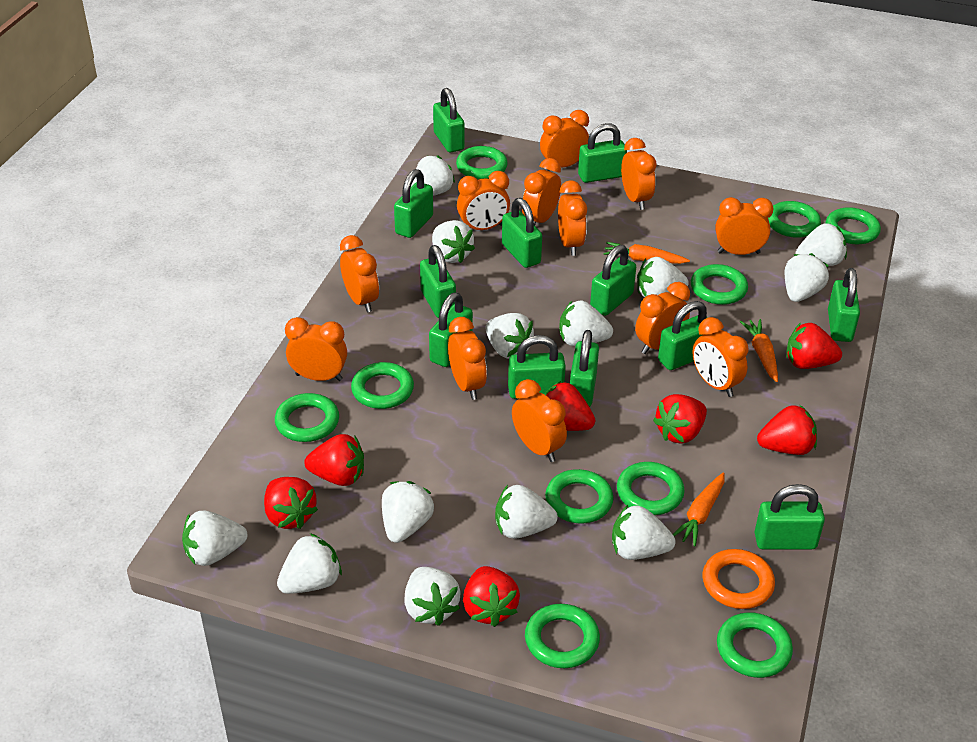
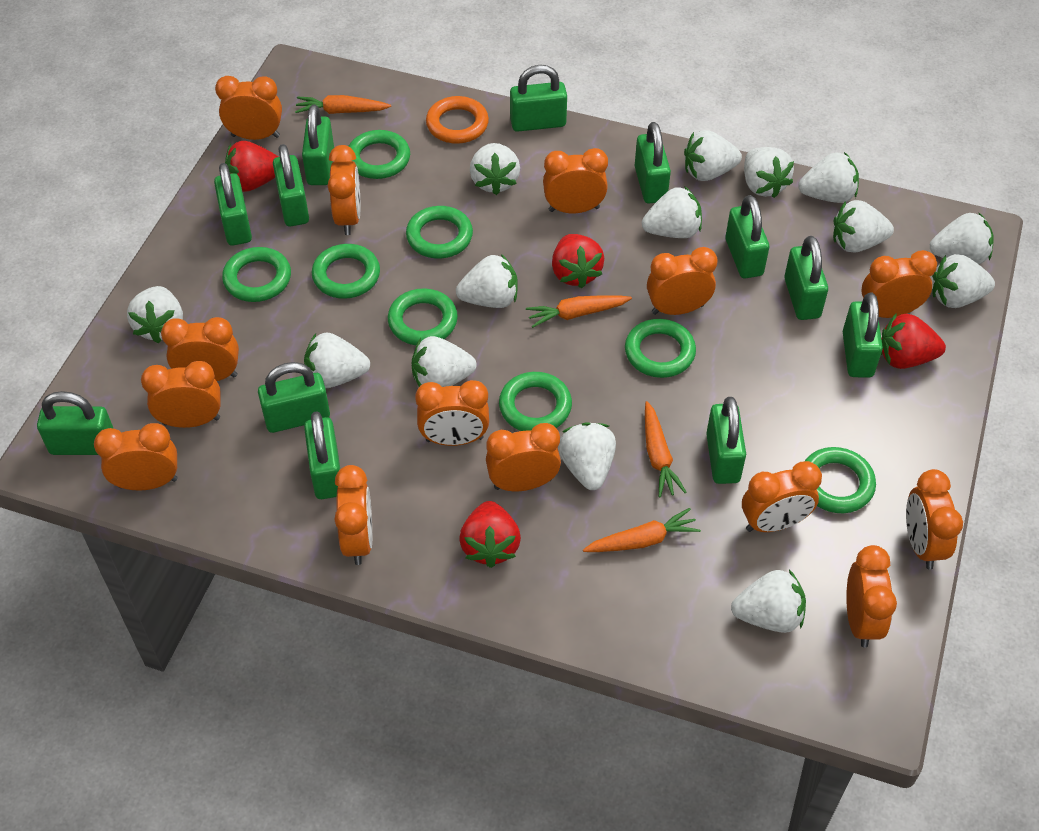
green ring: 10 -> 8
orange carrot: 3 -> 4
orange clock: 12 -> 14
red strawberry: 7 -> 4
white strawberry: 13 -> 14

